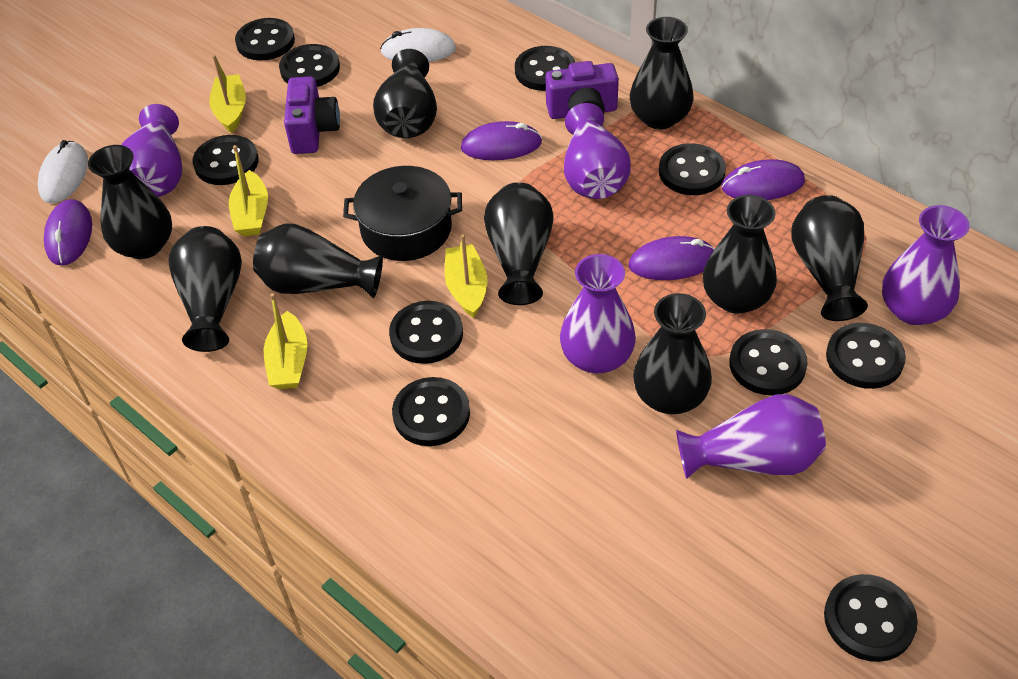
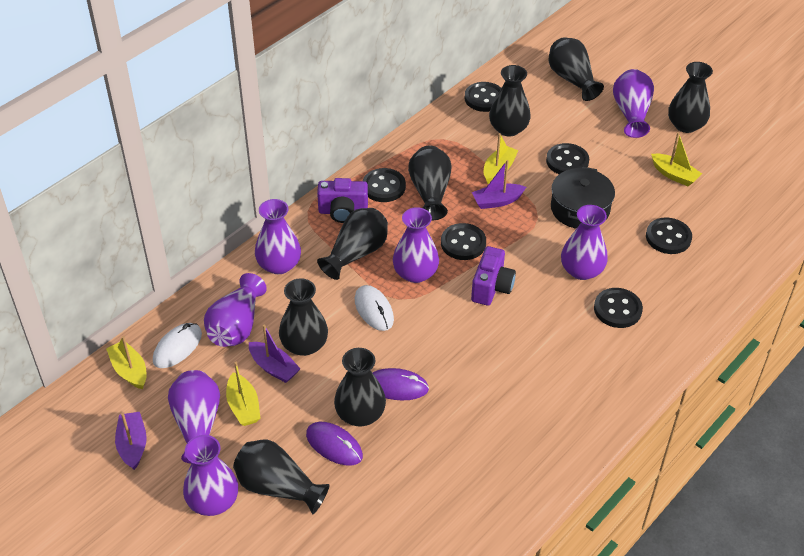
black button: 10 -> 6
black vase: 9 -> 8
purple boat: 0 -> 3
purple mouse: 4 -> 2
purple vase: 5 -> 7

